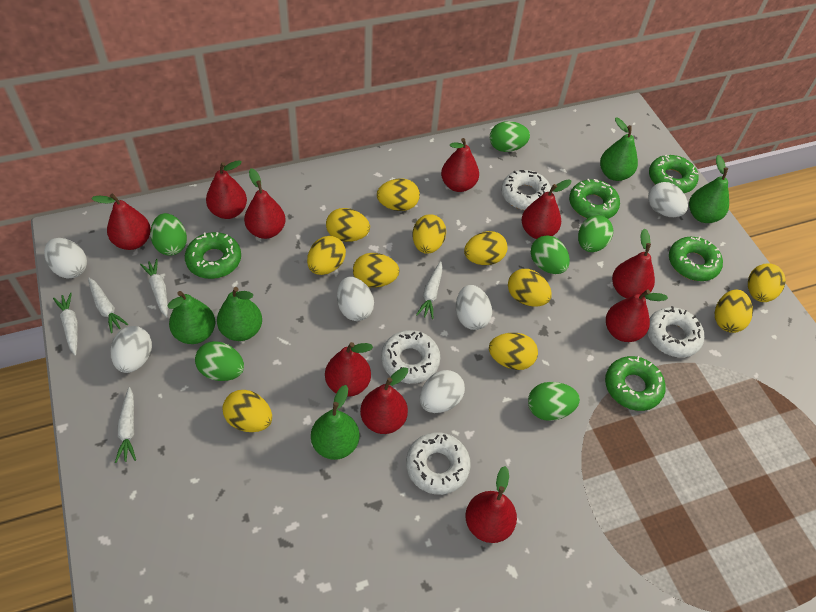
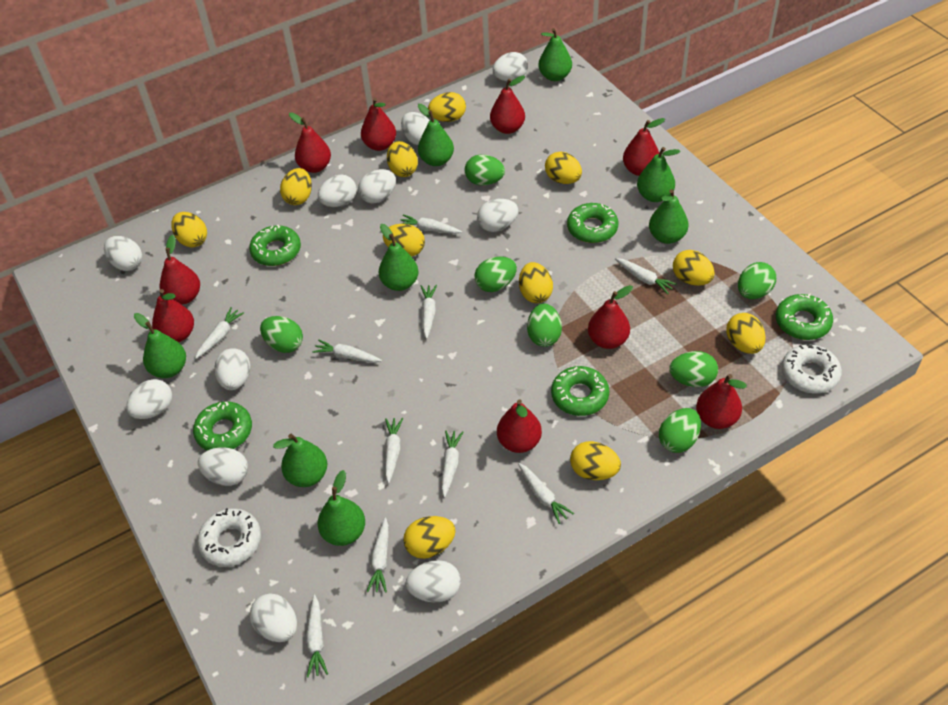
green egg: 6 -> 7
green pear: 5 -> 8
red pear: 10 -> 9
white carrot: 5 -> 10
white donut: 4 -> 2
white egg: 6 -> 11

